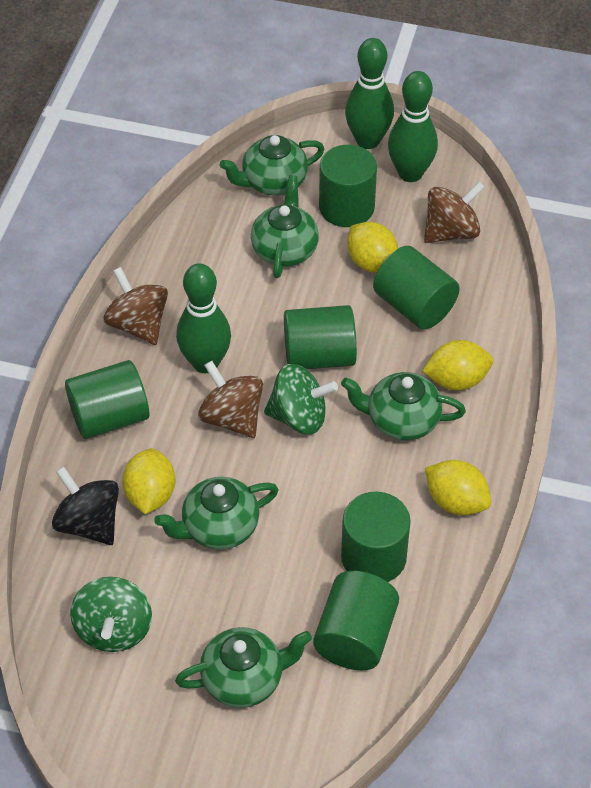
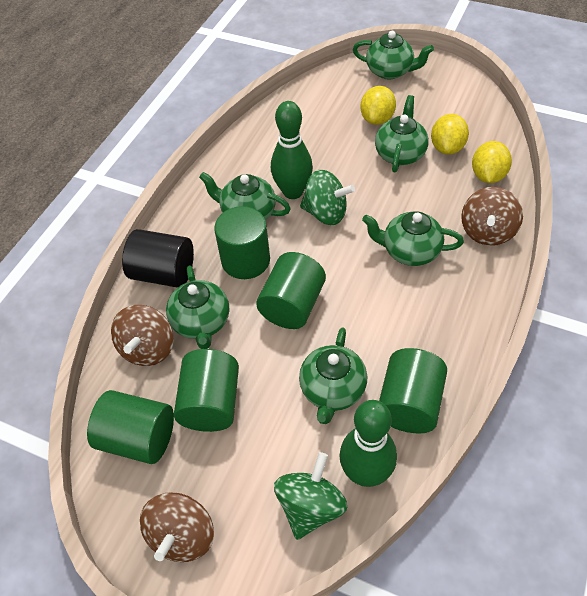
black cylinder: 0 -> 1
black spinning top: 1 -> 0
green bowling pin: 3 -> 2
green cylinder: 6 -> 5
green teapot: 5 -> 6
yellow lemon: 4 -> 3

